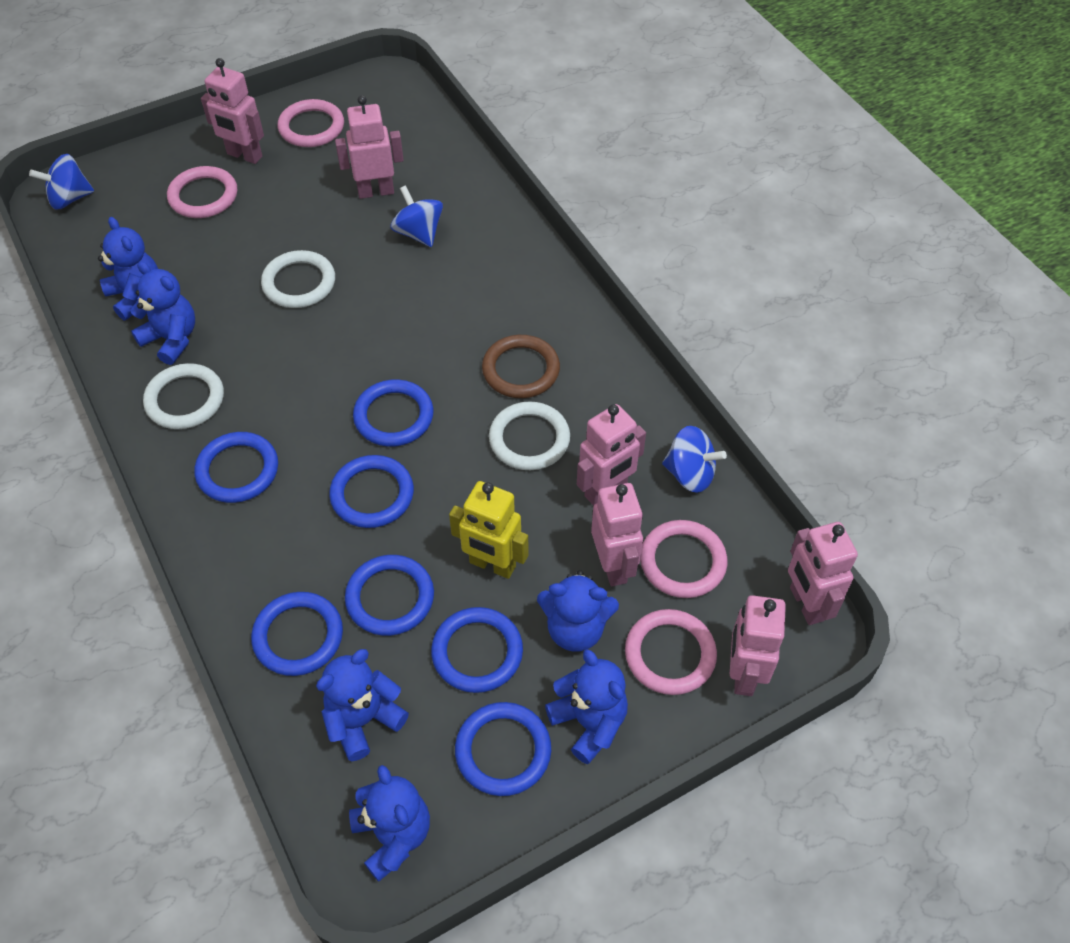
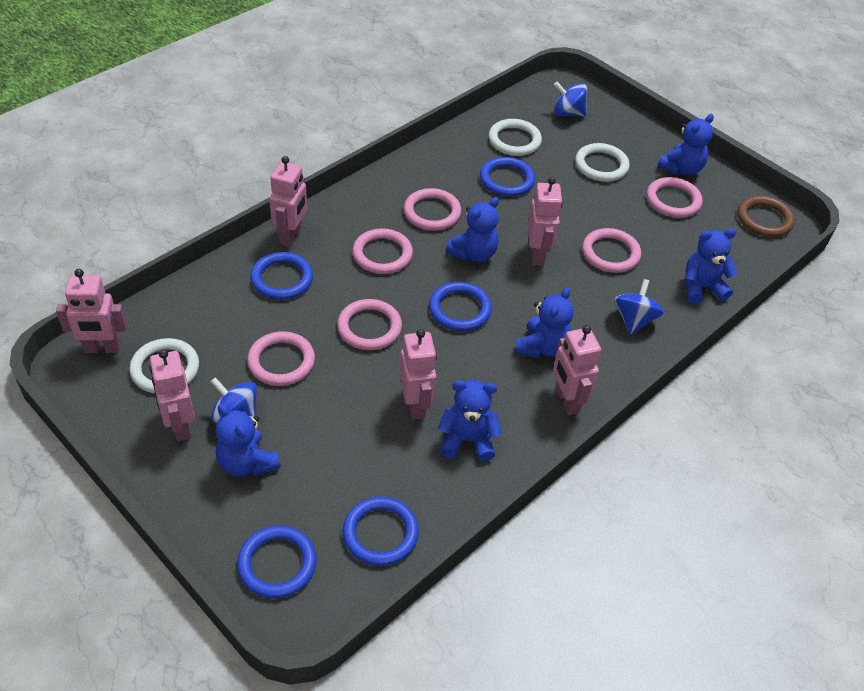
blue ring: 7 -> 5
pink ring: 4 -> 6
yellow robot: 1 -> 0

